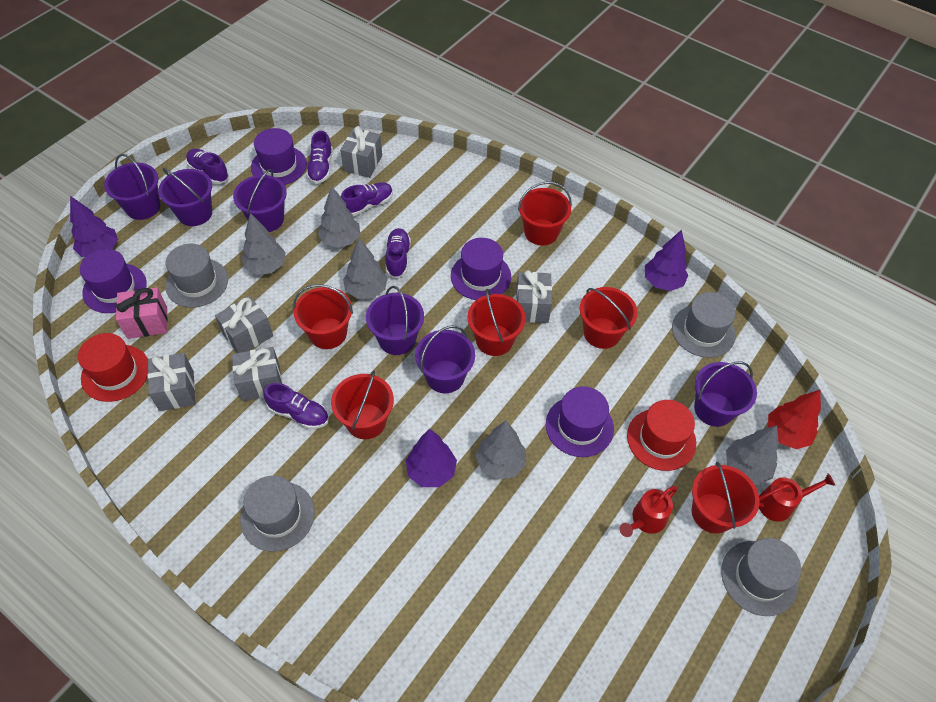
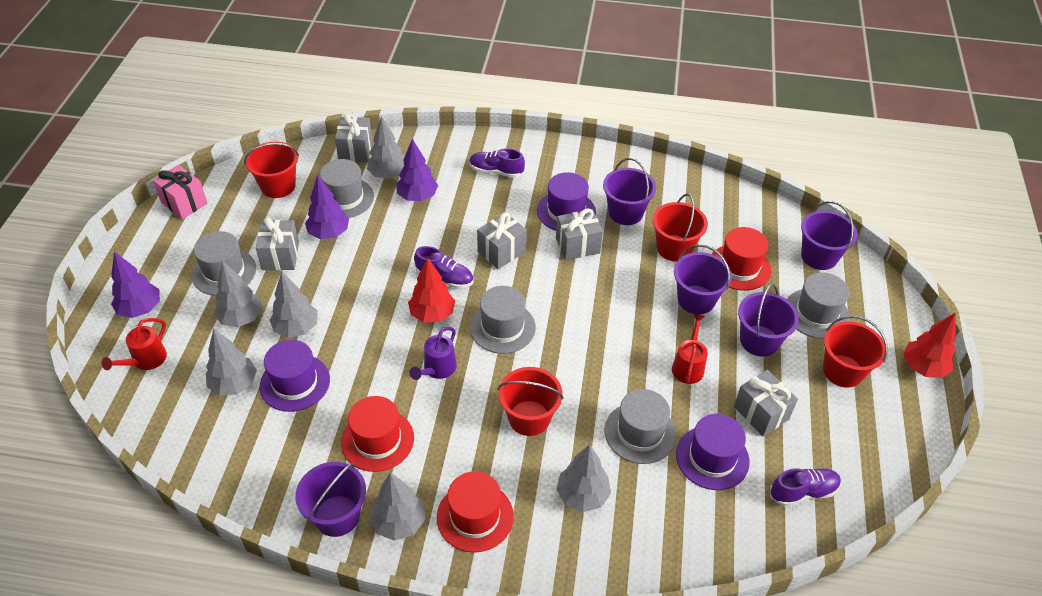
grey hat: 4 -> 5
grey tree: 5 -> 6
purple bucket: 6 -> 5
purple hat: 4 -> 3
purple shoe: 5 -> 3
purple watering can: 0 -> 1
red bucket: 6 -> 4
red hat: 2 -> 3
red tree: 1 -> 2

